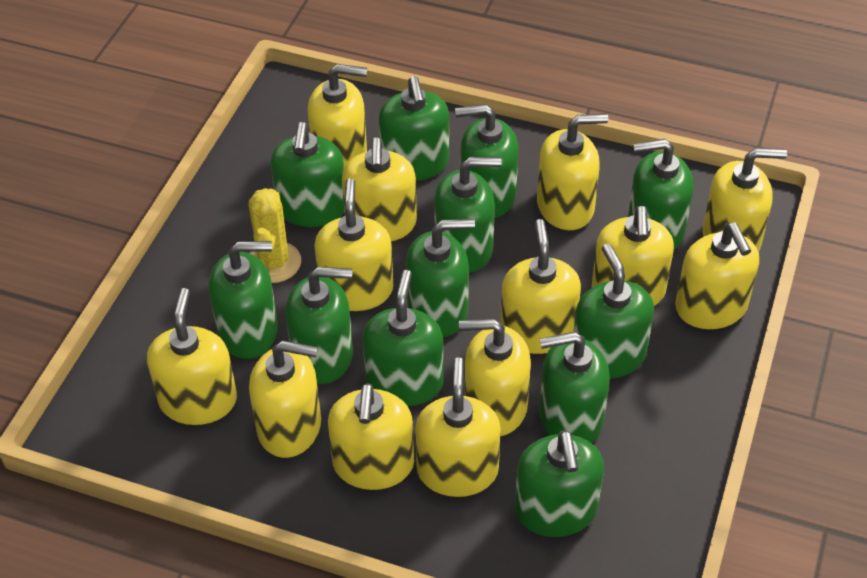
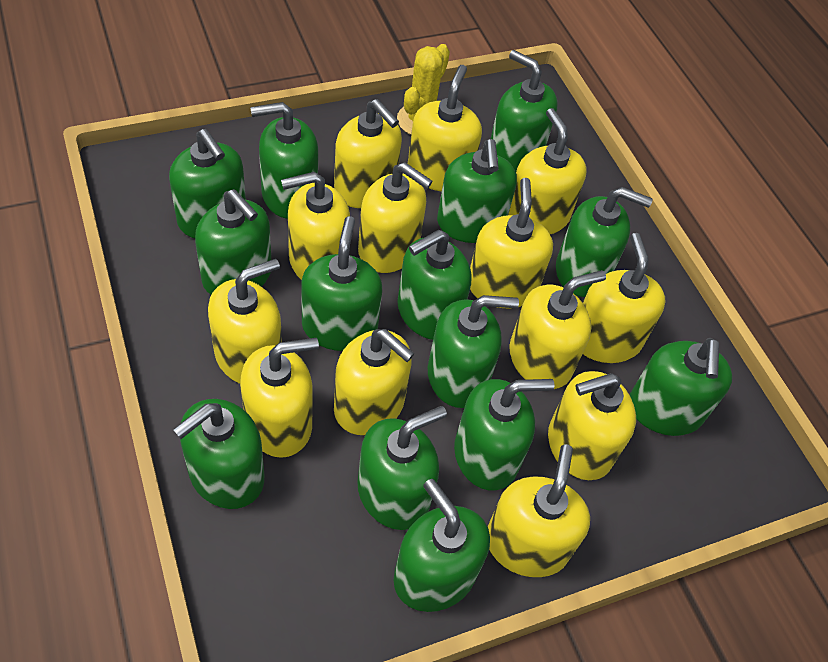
green soap dispenser: 12 -> 14

